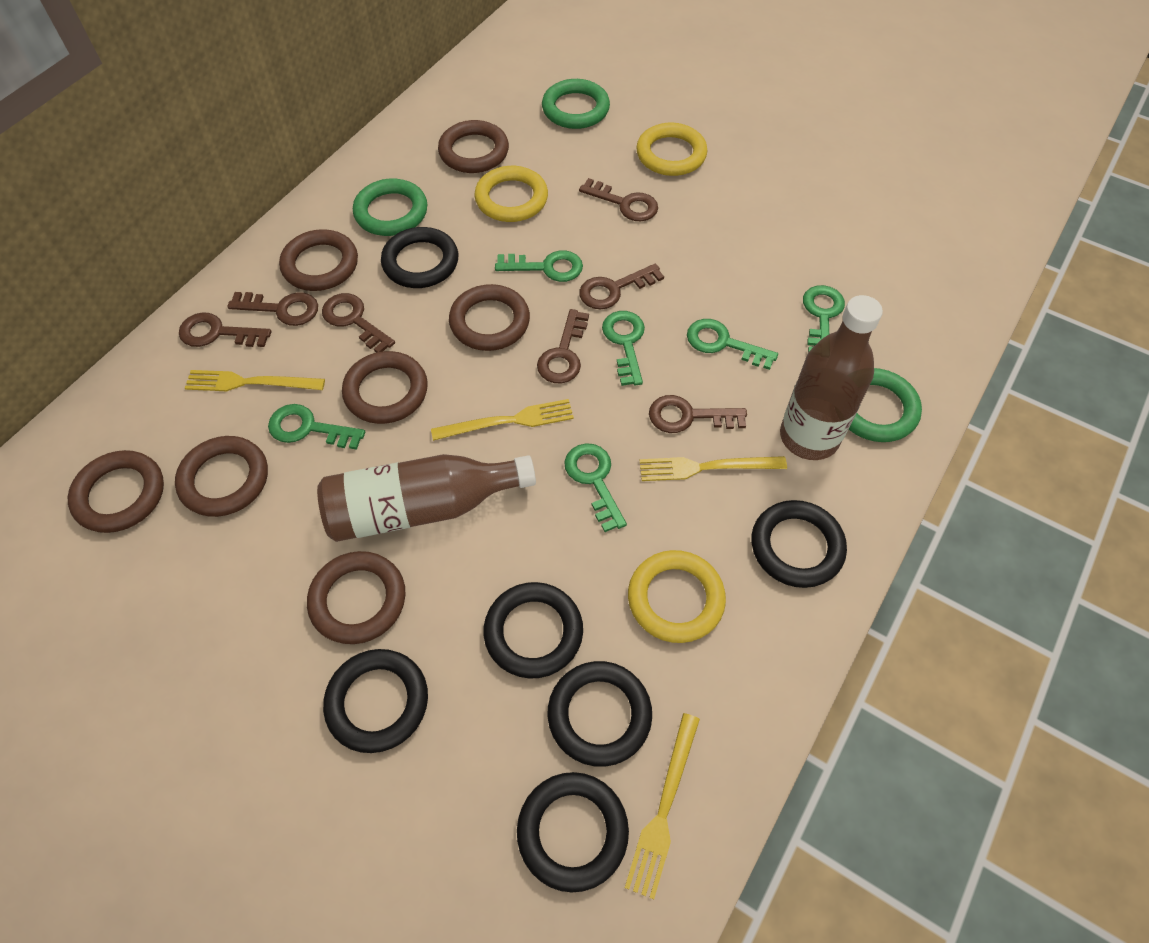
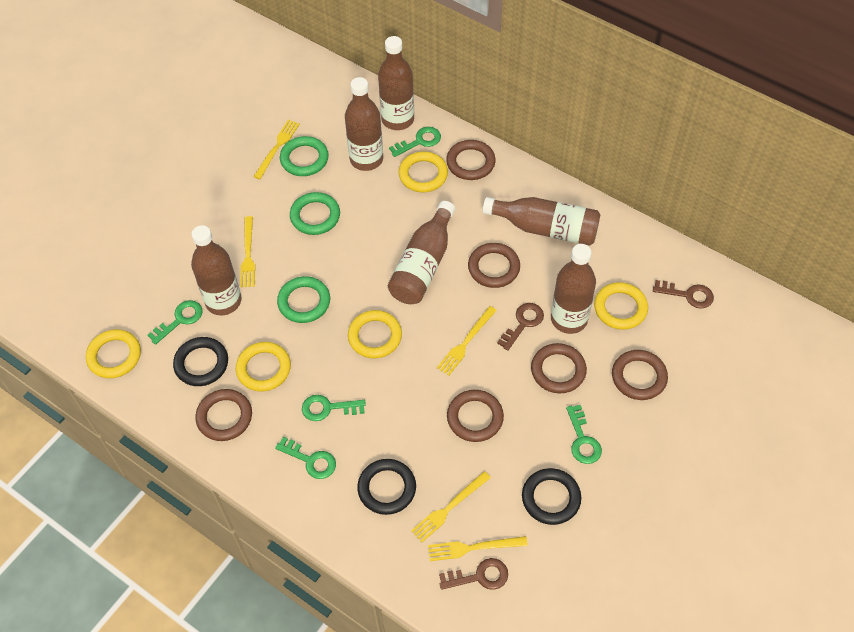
black ring: 6 -> 3
brown bottle: 2 -> 6
brown key: 7 -> 3
brown ring: 7 -> 6
green key: 6 -> 5
yellow fork: 4 -> 5
yellow ring: 3 -> 5

